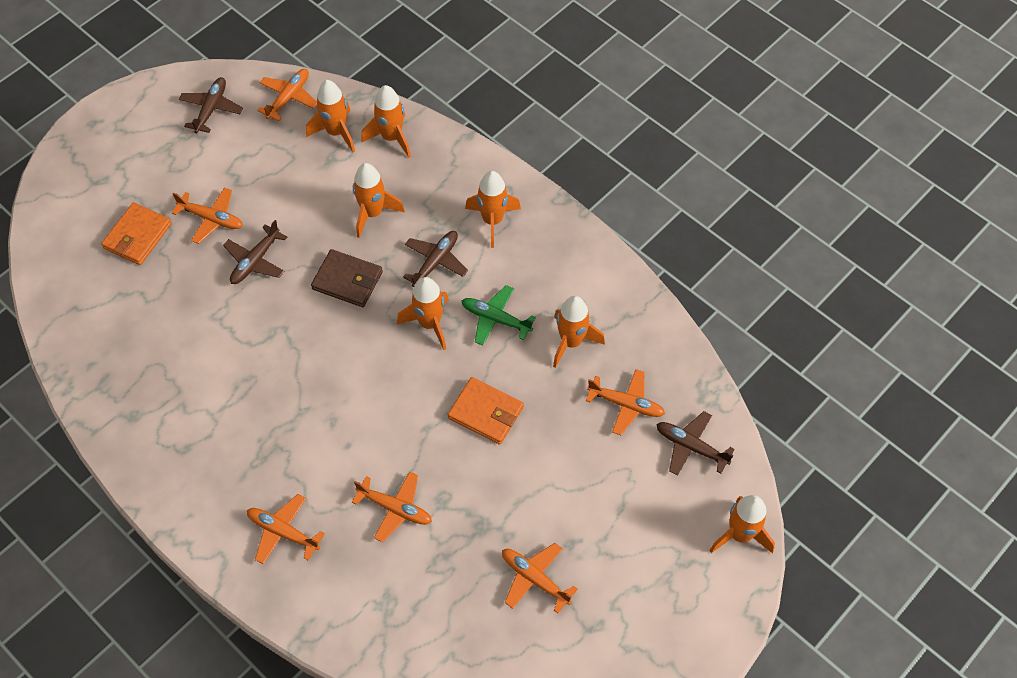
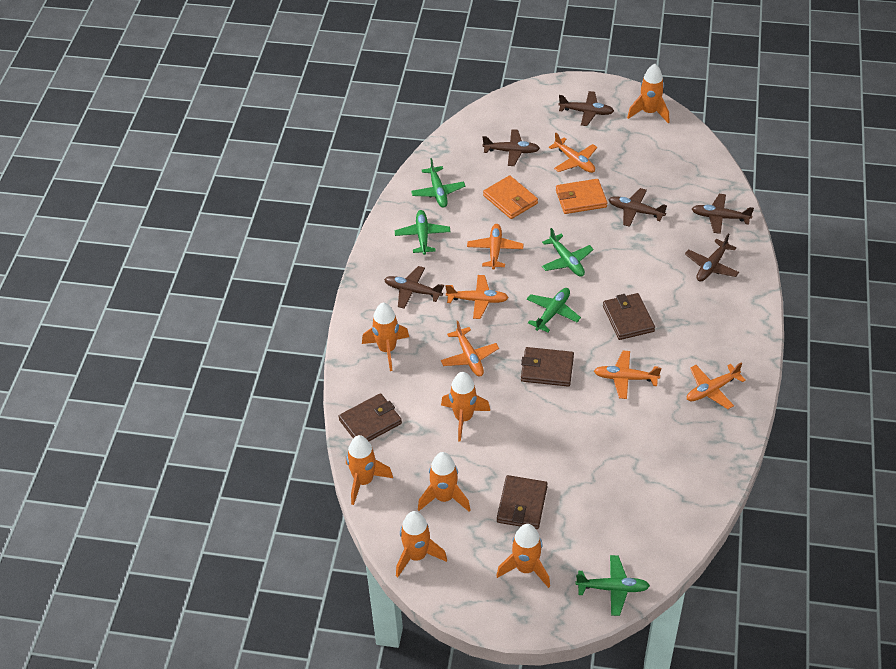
brown plane: 4 -> 6
brown wallet: 1 -> 4
green plane: 1 -> 5

